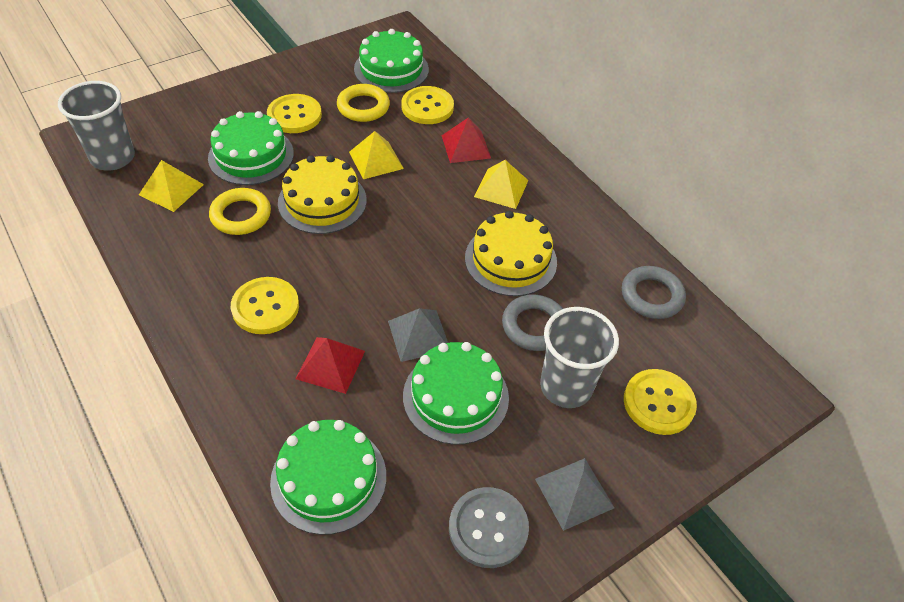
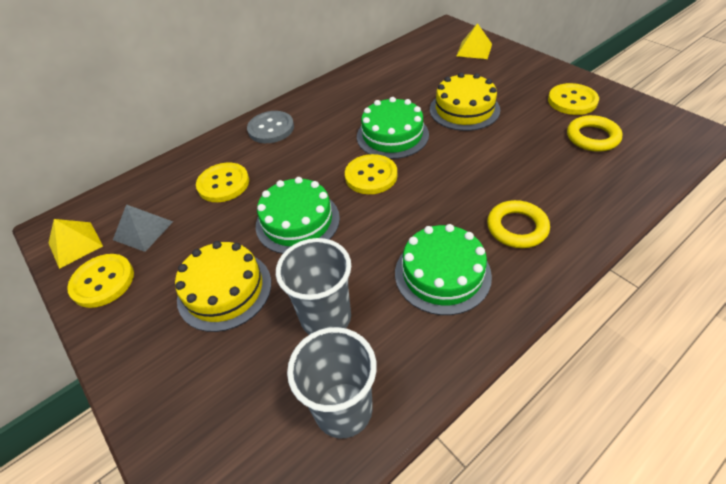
green cake: 4 -> 3
grey pyramid: 2 -> 1
grey ring: 2 -> 0
red pyramid: 2 -> 0
yellow pyramid: 3 -> 2

